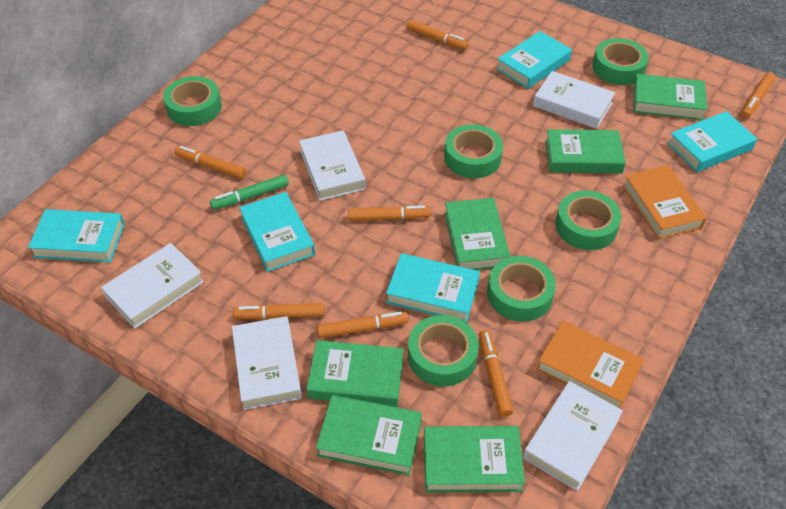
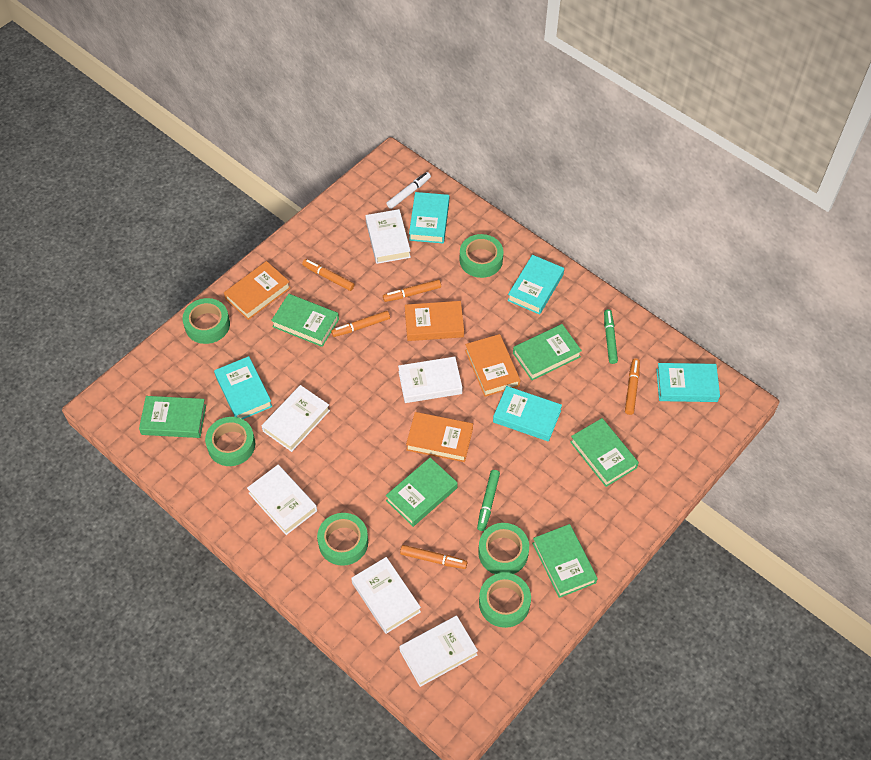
green marker: 1 -> 2
orange book: 2 -> 4
orange marker: 7 -> 5
white book: 5 -> 6
white marker: 0 -> 1

